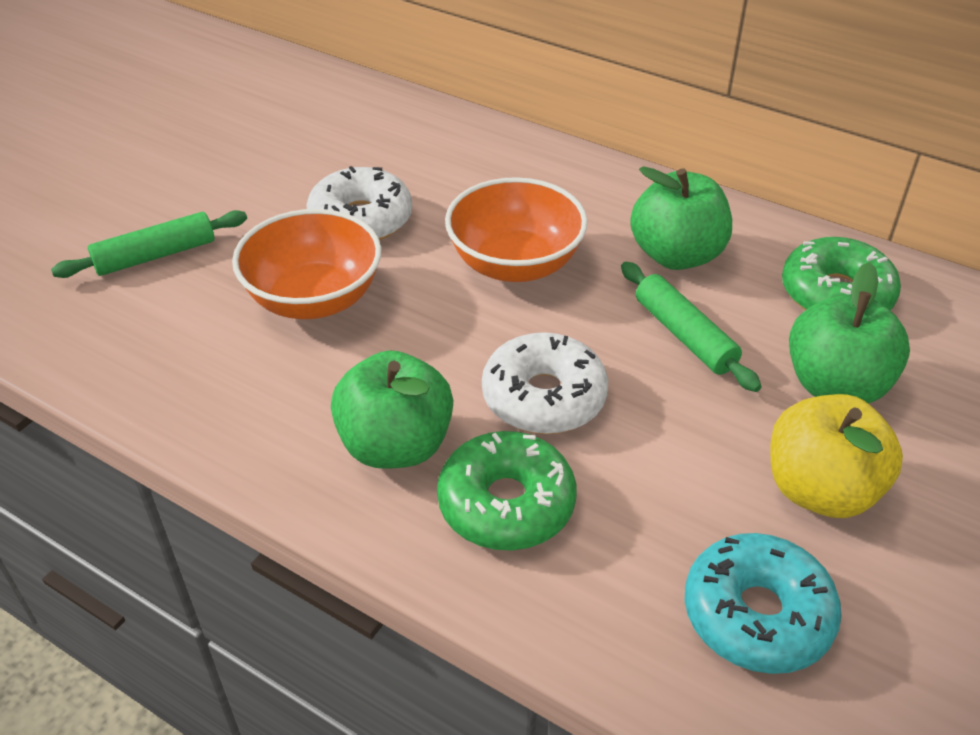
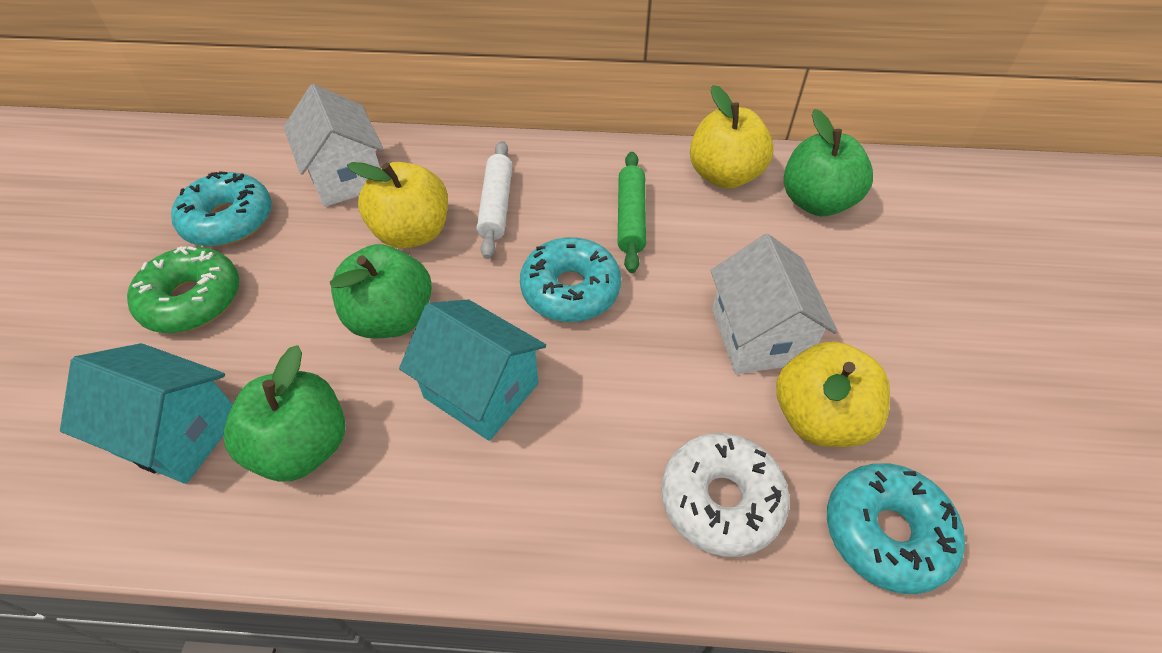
green donut: 2 -> 1
green rolling pin: 2 -> 1
orange bowl: 2 -> 0
turquoise donut: 1 -> 3
turquoise house: 0 -> 2
white donut: 2 -> 1
white house: 0 -> 2
white rolling pin: 0 -> 1
yellow apple: 1 -> 3

